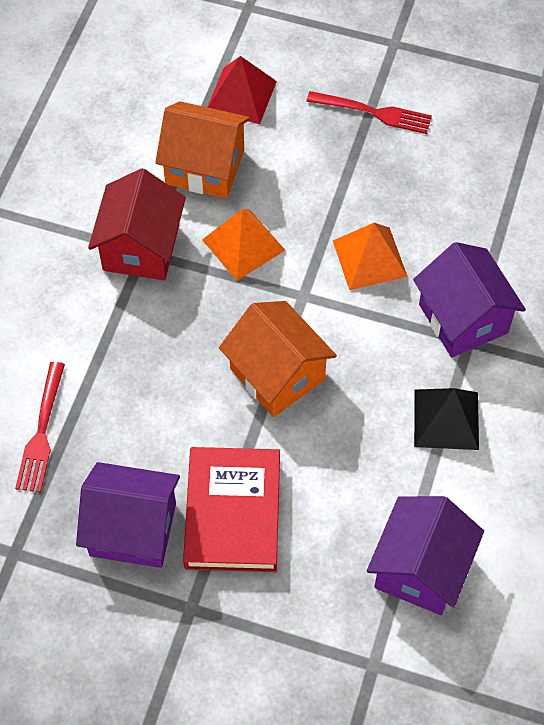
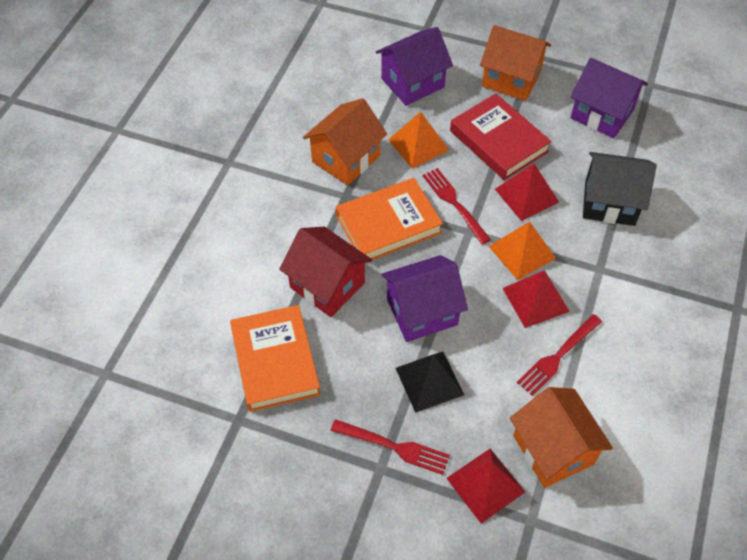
black house: 0 -> 1
orange book: 0 -> 2
orange house: 2 -> 3
red fork: 2 -> 3
red pyramid: 1 -> 3

